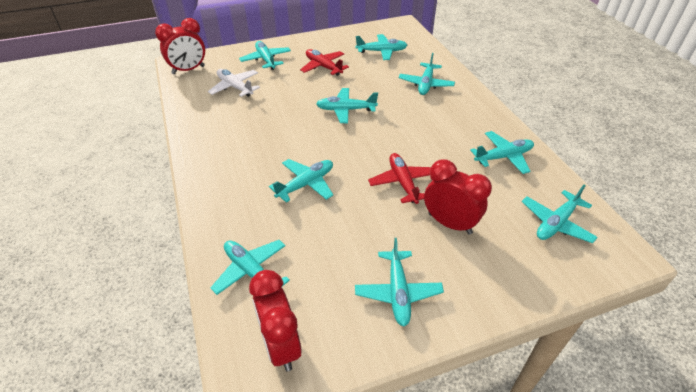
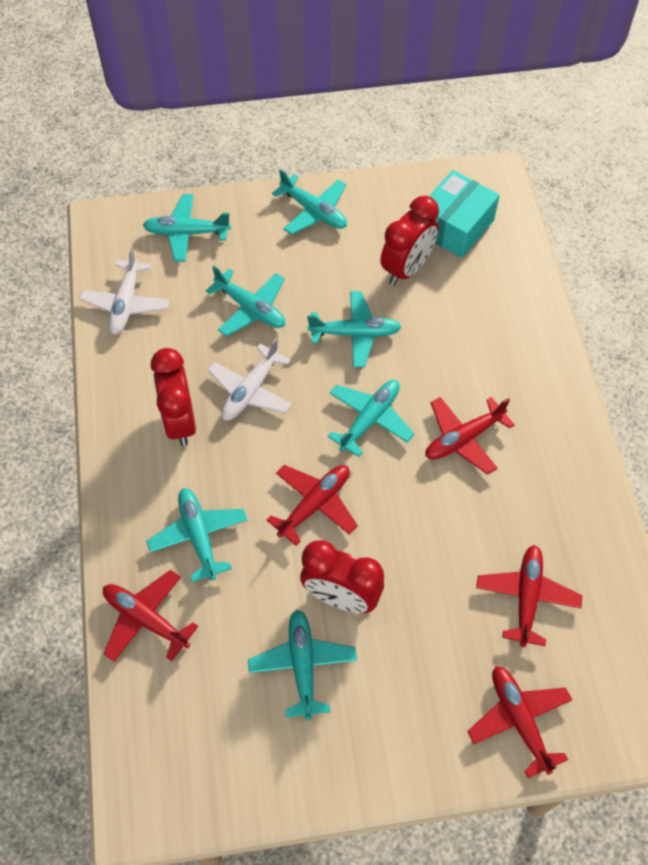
red plane: 2 -> 5
turquoise box: 0 -> 1
turquoise plane: 9 -> 7
white plane: 1 -> 2

